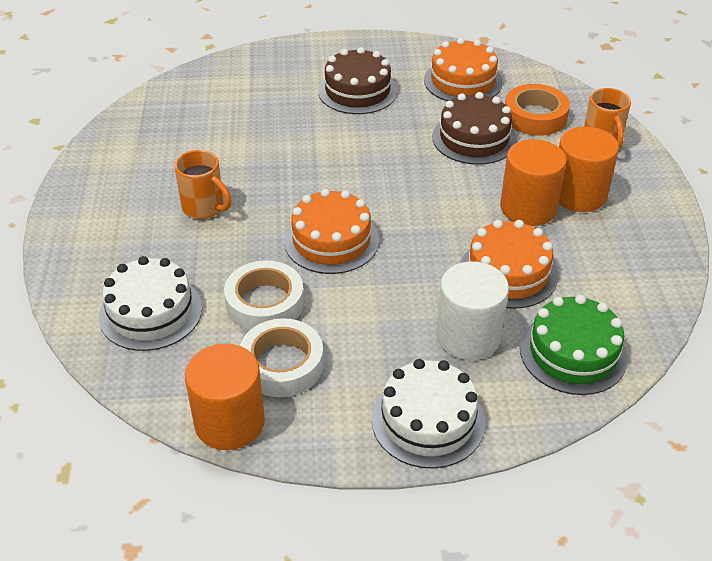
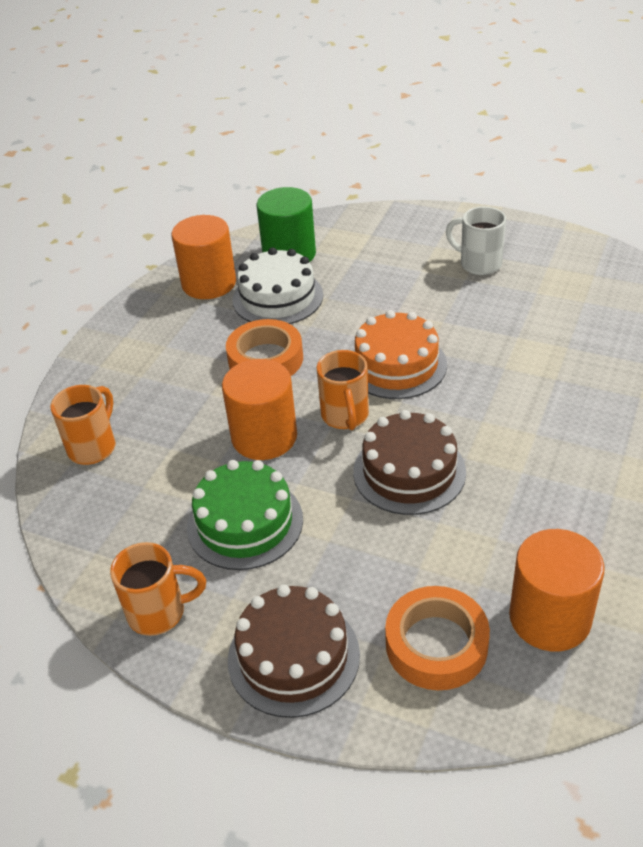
green cylinder: 0 -> 1
orange cake: 3 -> 1
orange mug: 2 -> 3
orange tape: 1 -> 2
white cake: 2 -> 1
white cylinder: 1 -> 0
white mug: 0 -> 1
white tape: 2 -> 0

